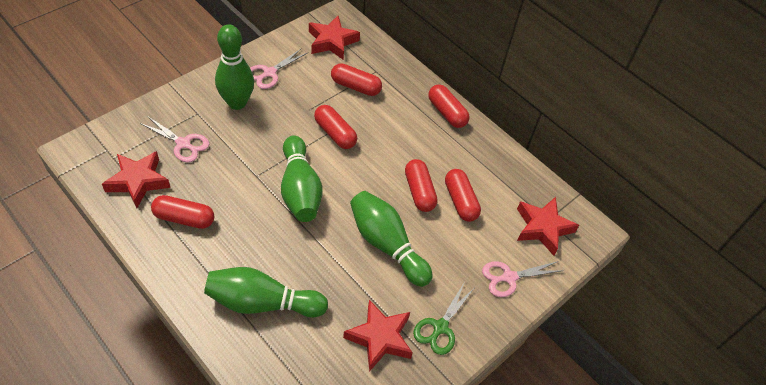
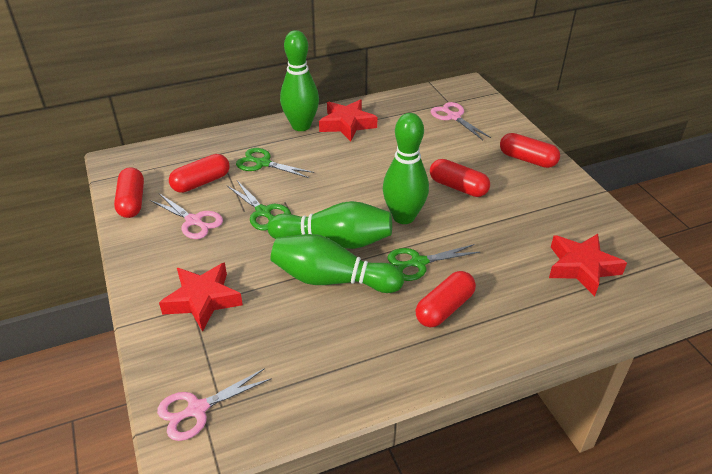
green scissors: 1 -> 3
red capsule: 6 -> 5
red star: 4 -> 3

